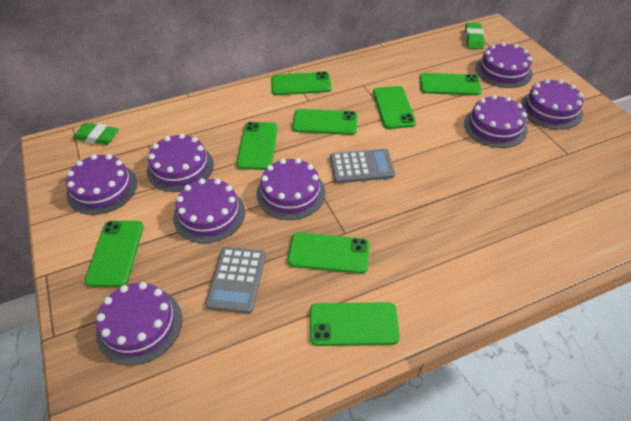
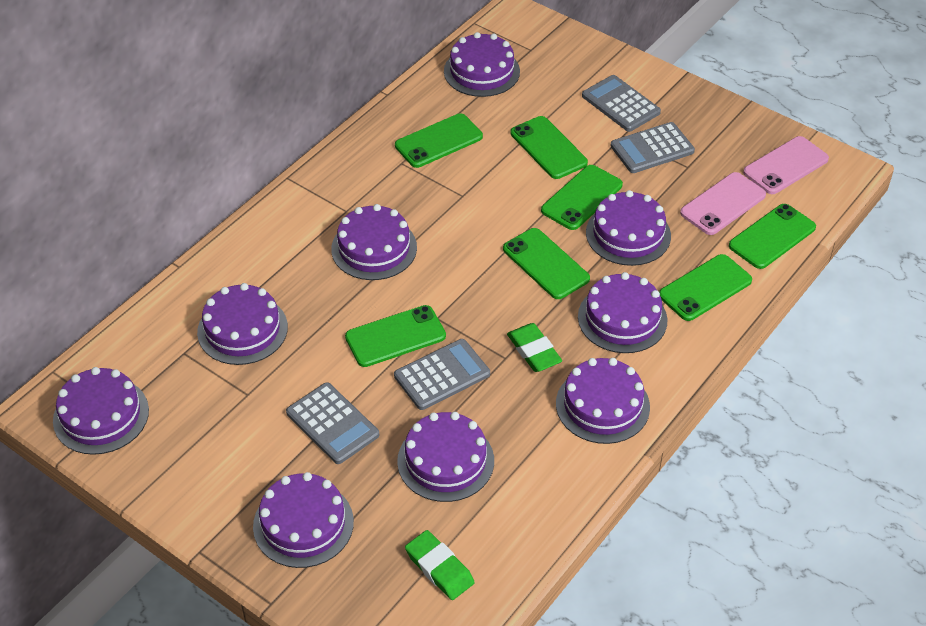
green phone: 8 -> 7
grey calculator: 2 -> 4
pink phone: 0 -> 2
purple cake: 8 -> 9

